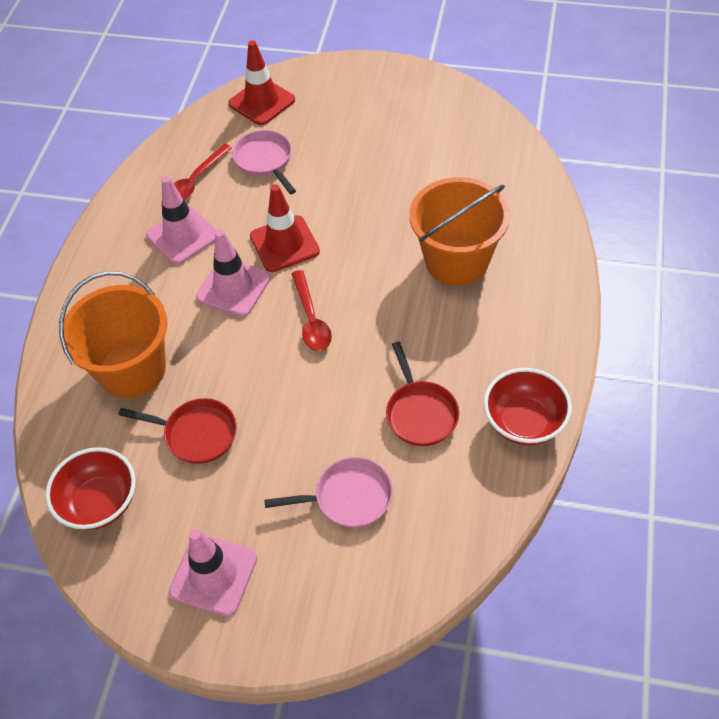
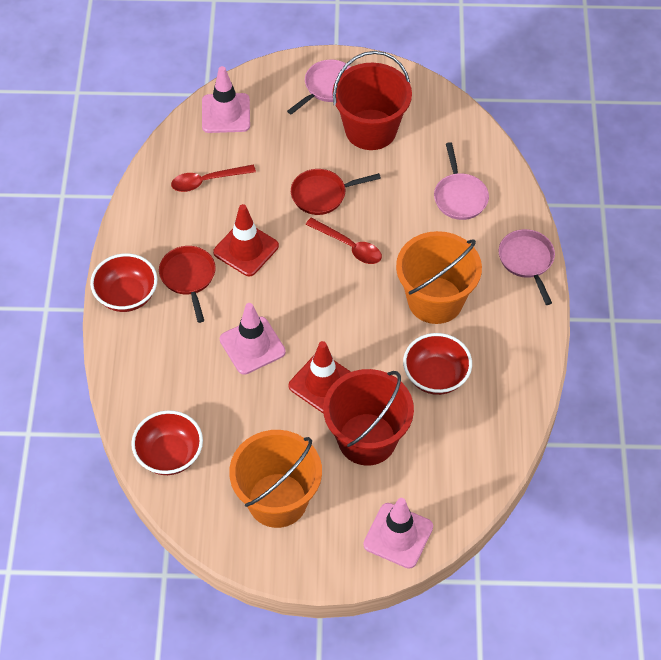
pink pan: 2 -> 3
red bowl: 2 -> 3
red bucket: 0 -> 2

